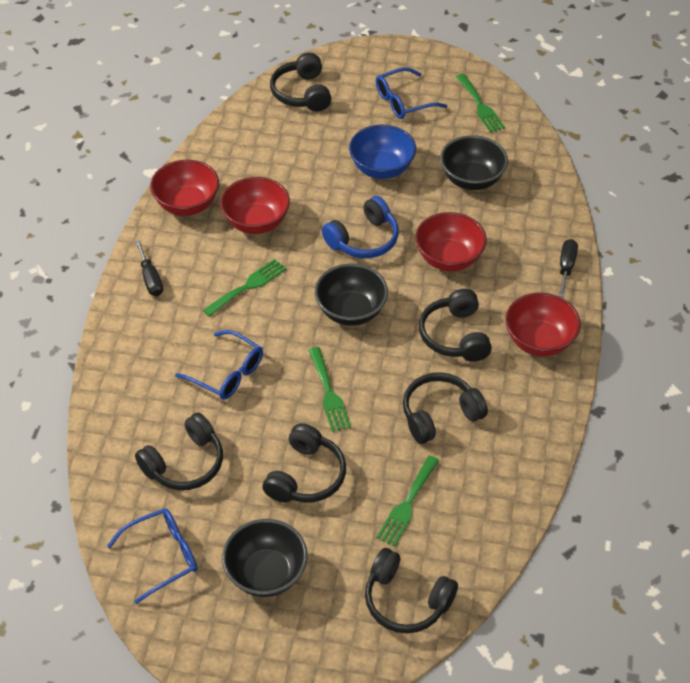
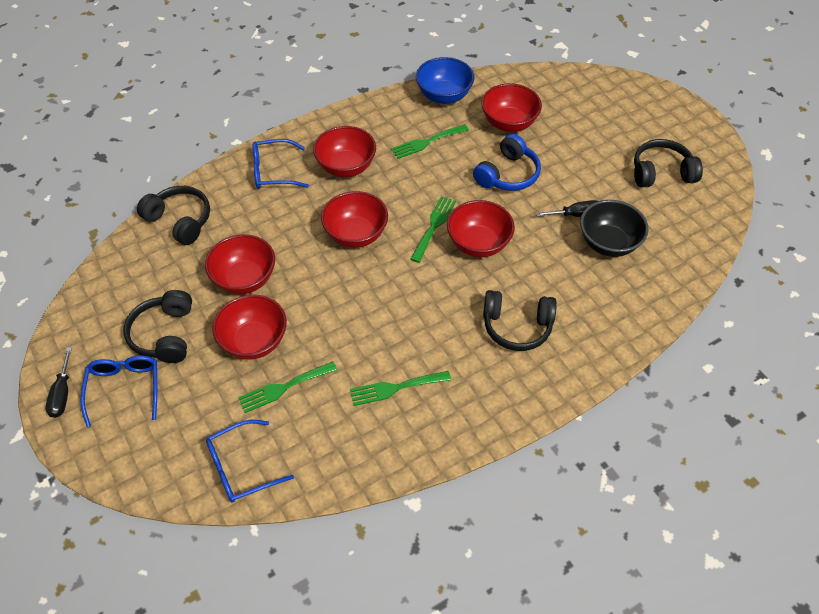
black bowl: 3 -> 1
black headphones: 6 -> 4
red bowl: 4 -> 6

